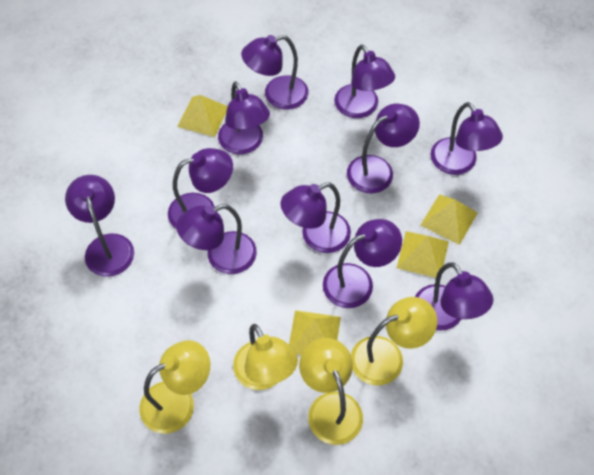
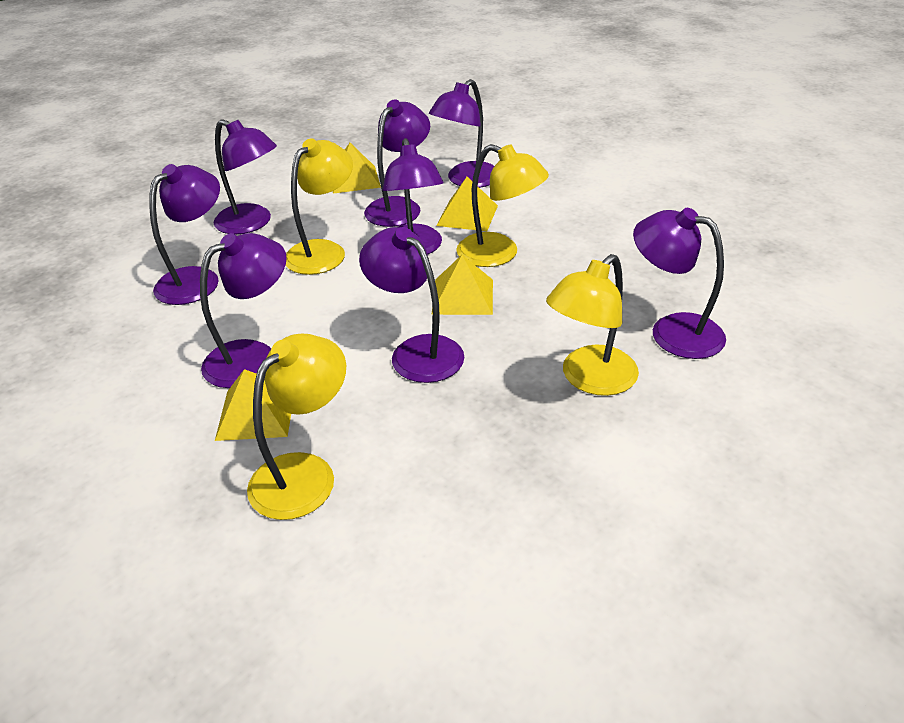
purple lamp: 11 -> 8

